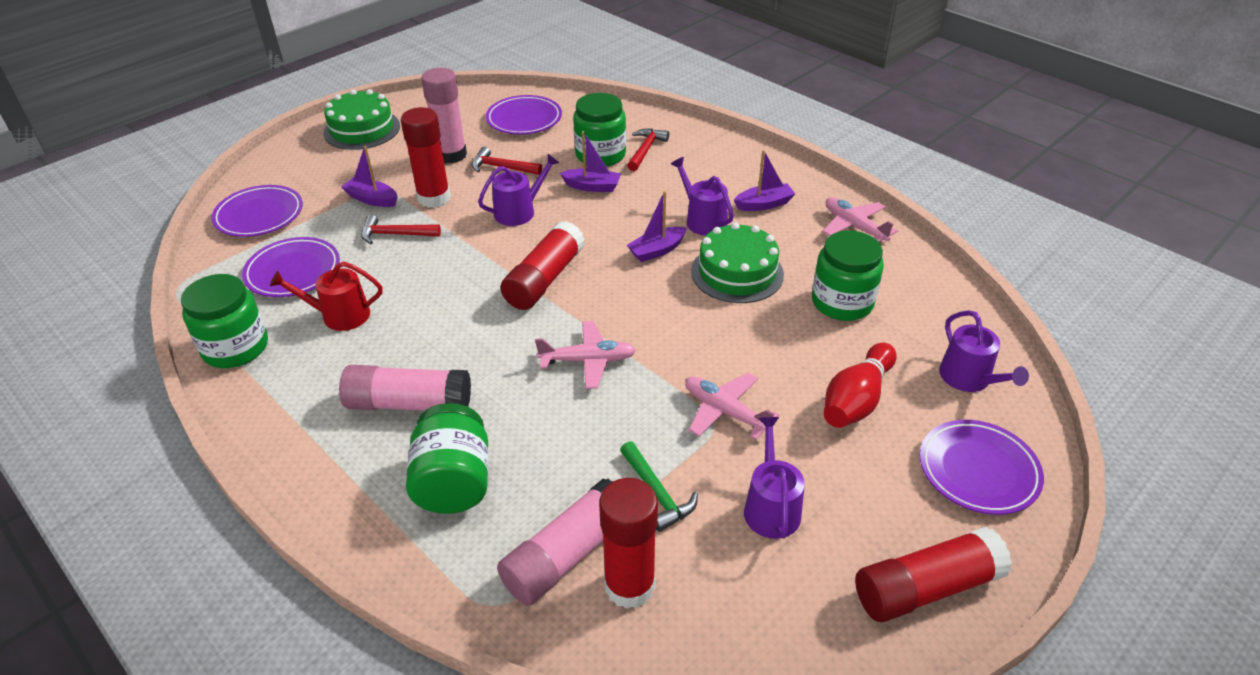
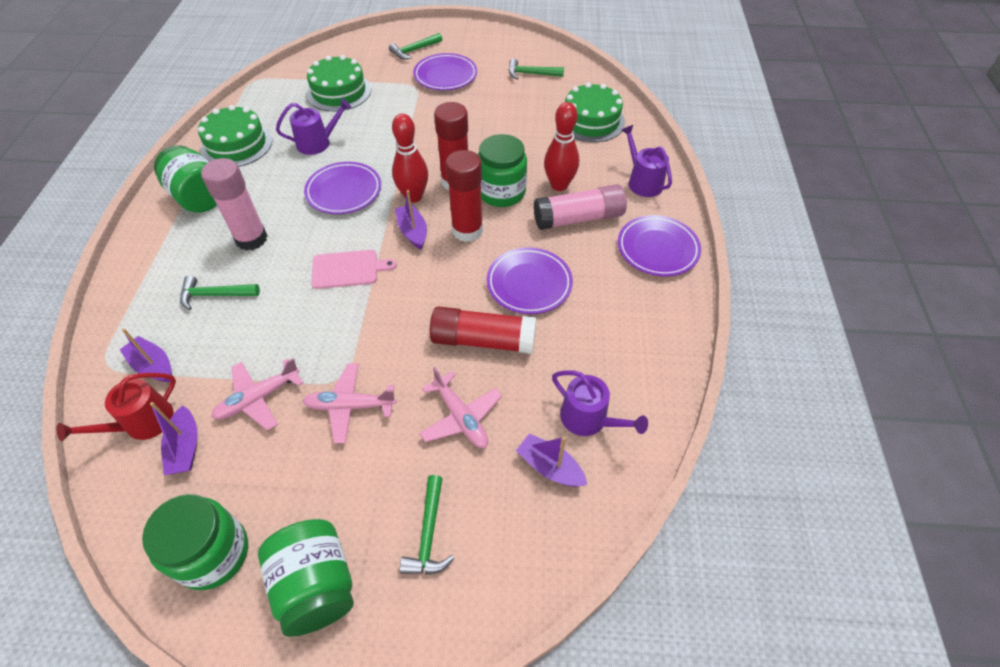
green cake: 2 -> 3
green hammer: 1 -> 4
pink cutting board: 0 -> 1
pink glue stick: 3 -> 2
purple watering can: 4 -> 3
red bowling pin: 1 -> 2
red glue stick: 4 -> 3
red hammer: 3 -> 0

